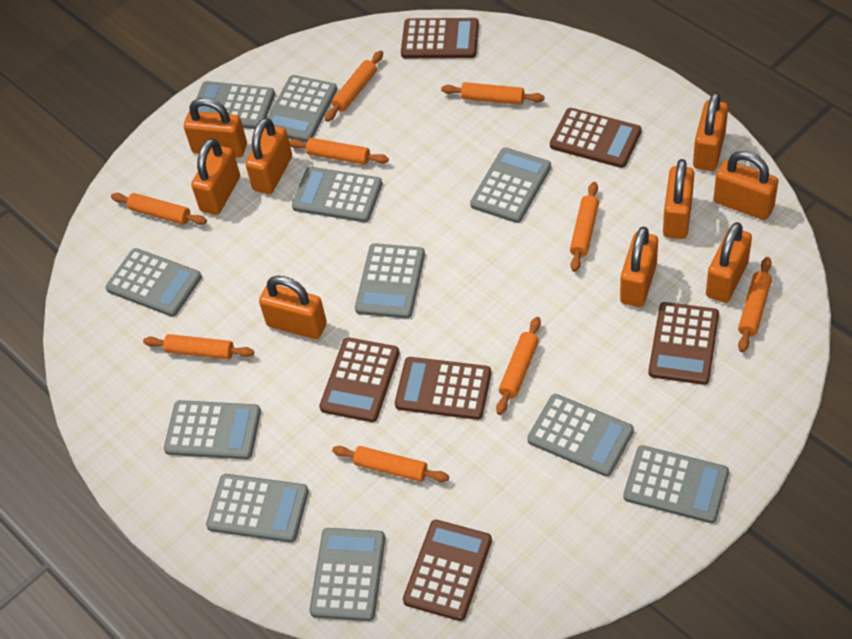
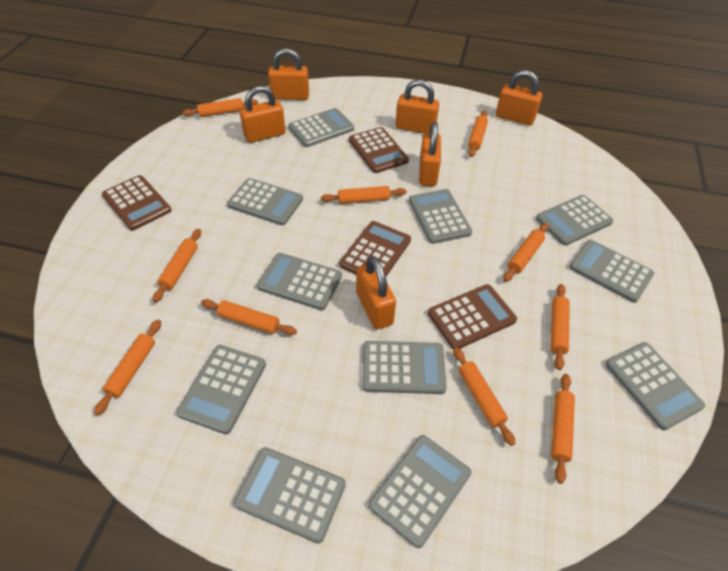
brown calculator: 6 -> 4
orange padlock: 9 -> 6
orange rolling pin: 9 -> 10

